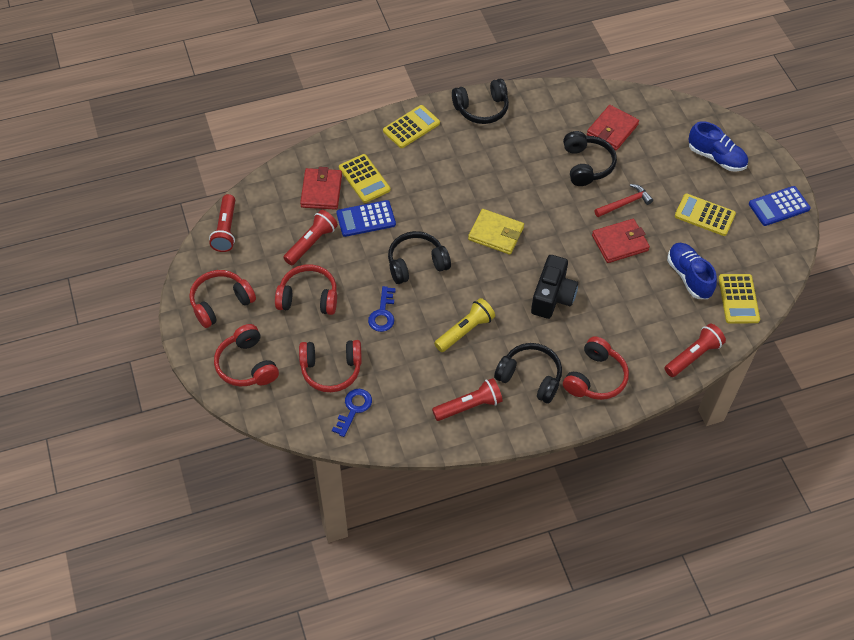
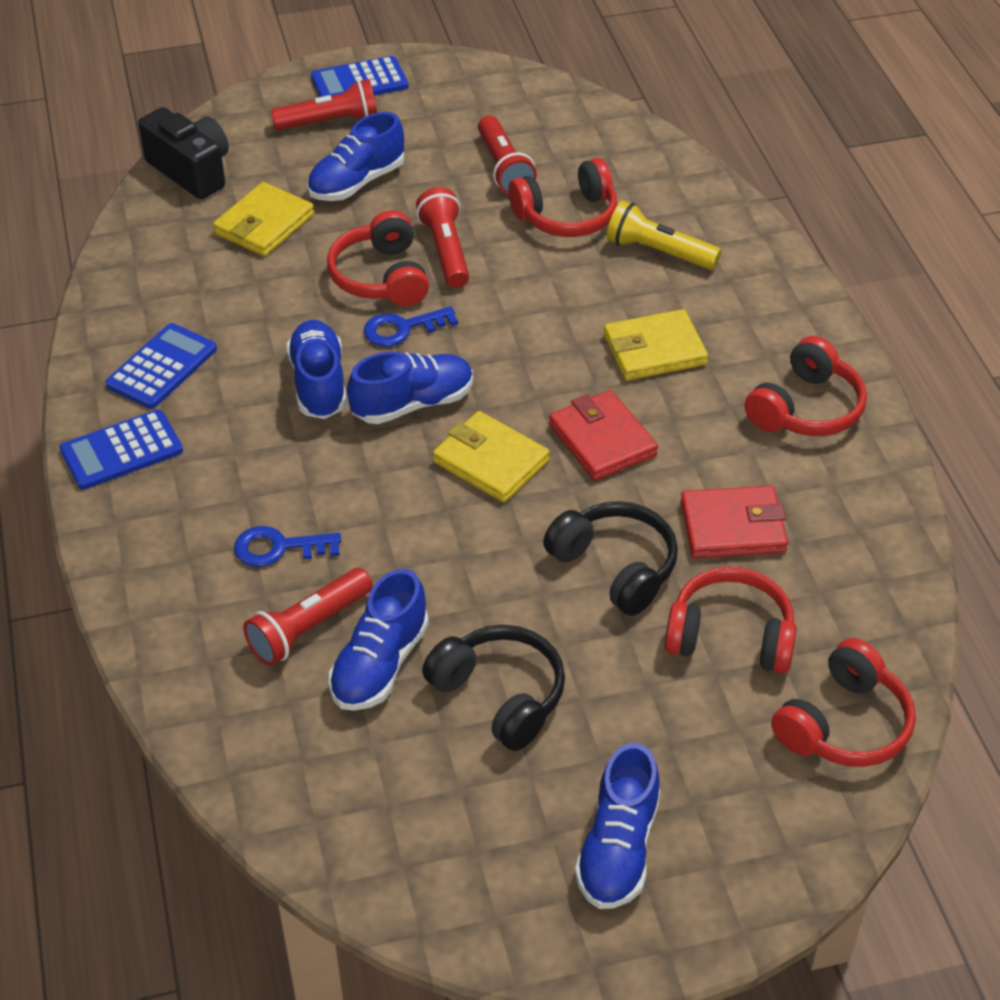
black headphones: 4 -> 2
blue calculator: 2 -> 3
blue shoe: 2 -> 5
red hammer: 1 -> 0
red wallet: 3 -> 2
yellow calculator: 4 -> 0
yellow wallet: 1 -> 3

